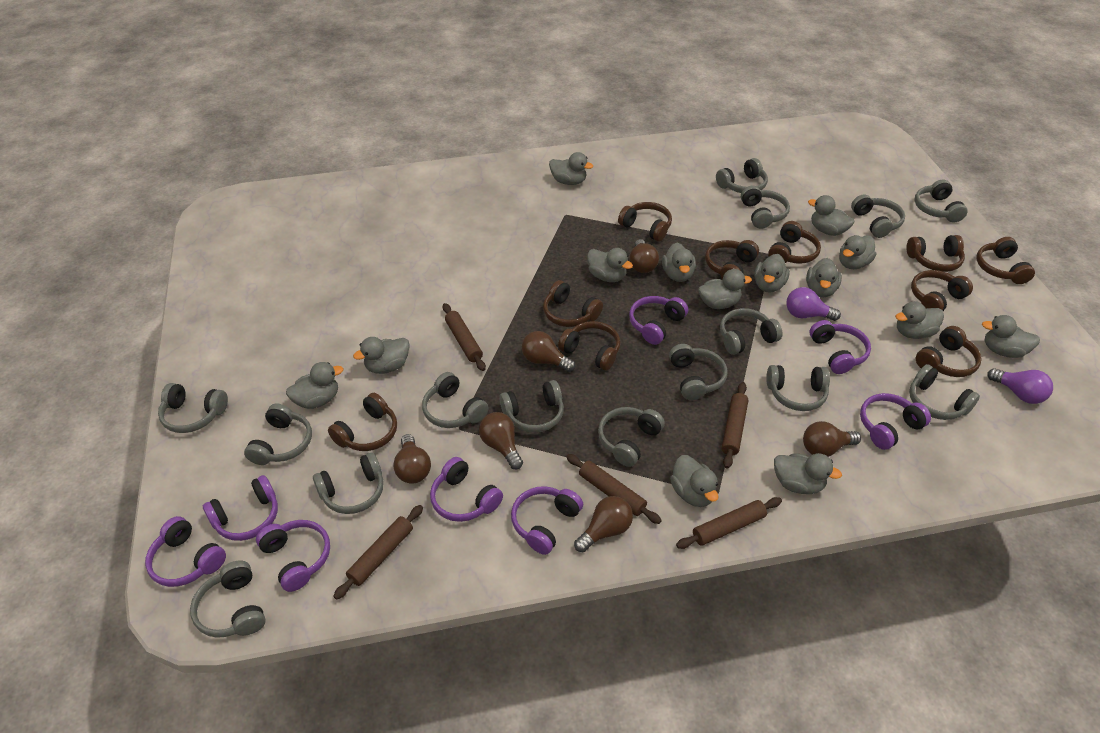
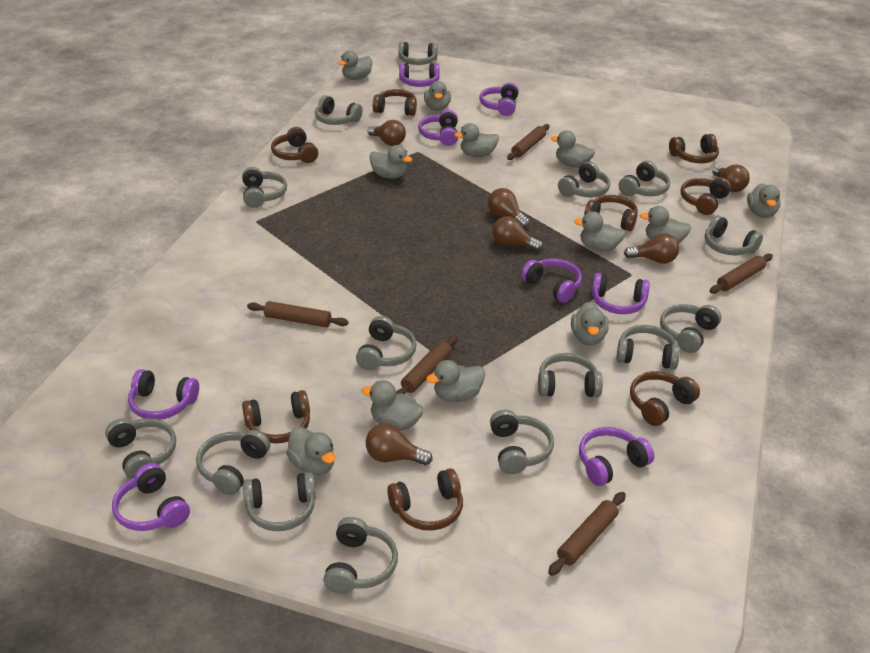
brown headphones: 10 -> 8
grey duck: 14 -> 12
purple light bulb: 2 -> 0

